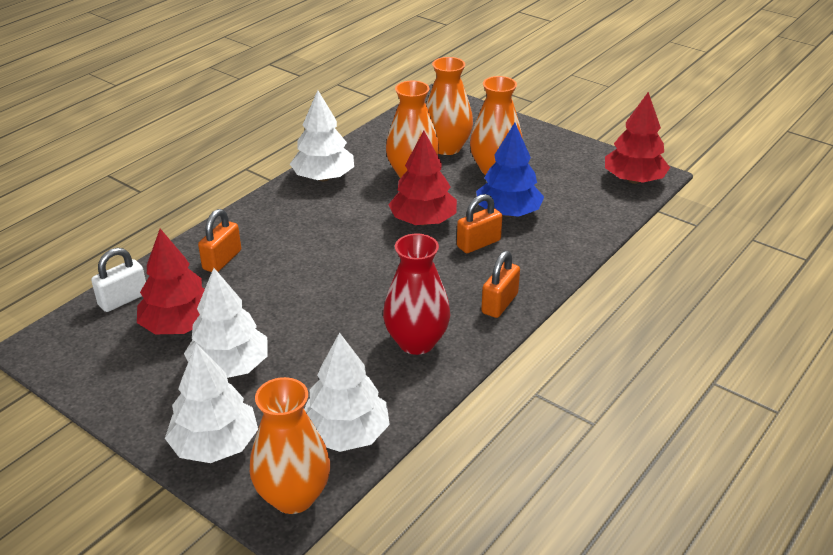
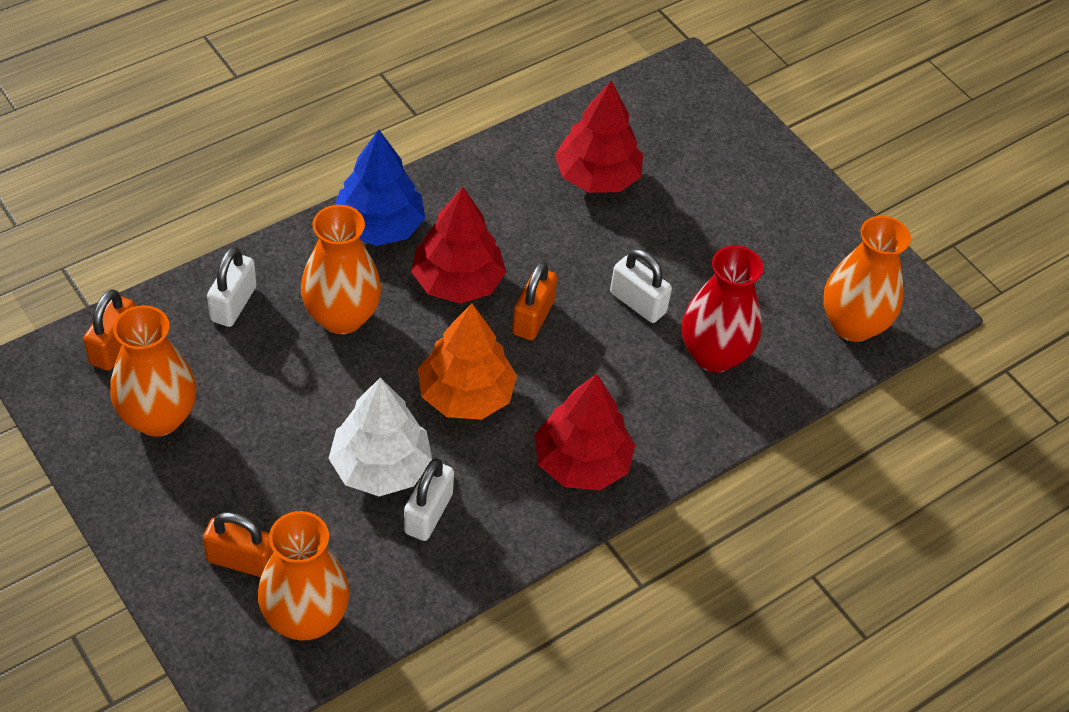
orange tree: 0 -> 1
white padlock: 1 -> 3
white tree: 4 -> 1

